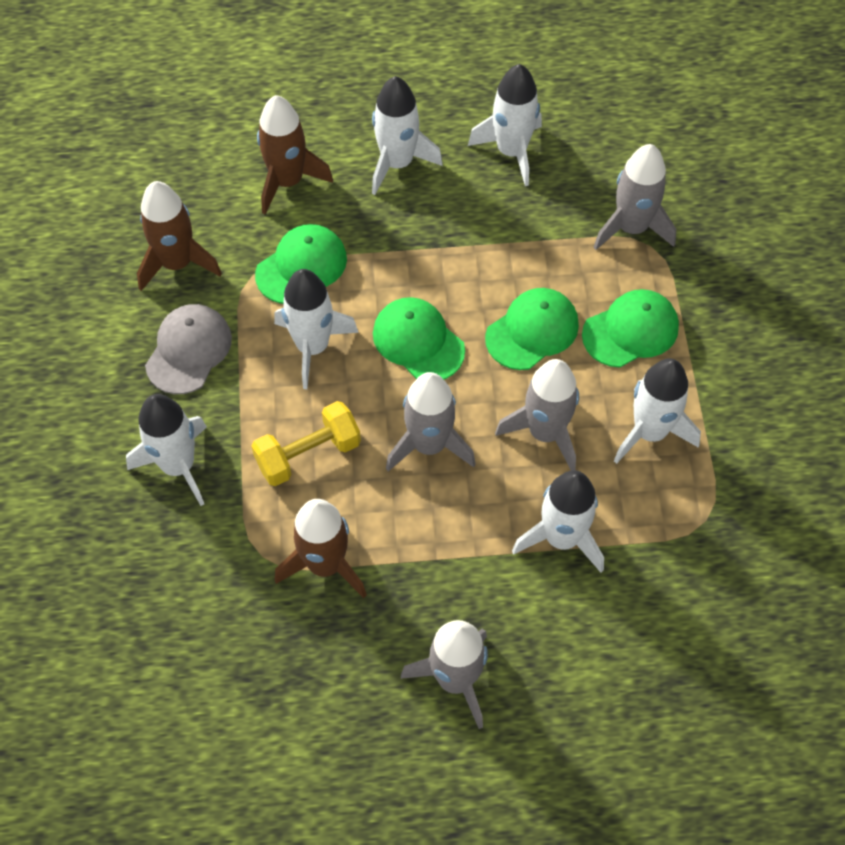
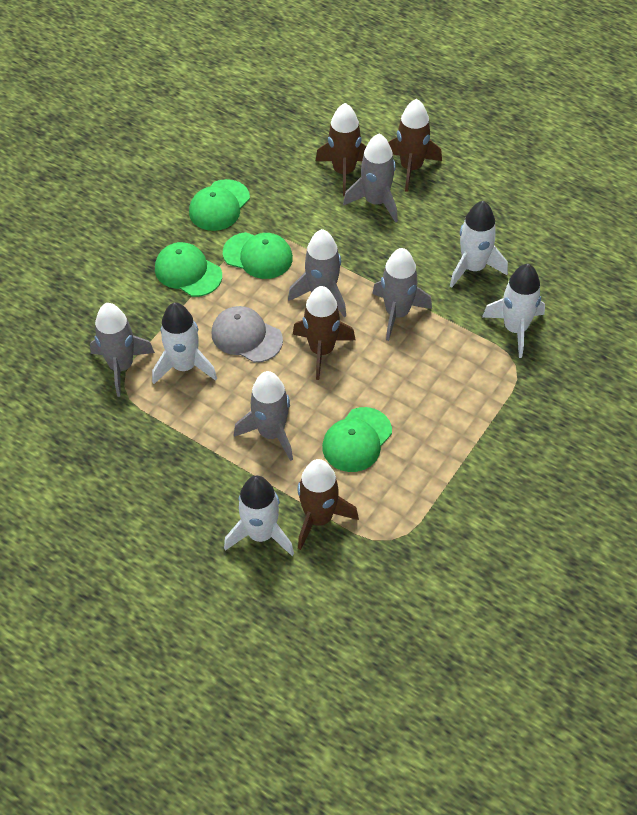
brown rocket: 3 -> 4
grey rocket: 4 -> 5
white rocket: 6 -> 4
yellow dumbbell: 1 -> 0

